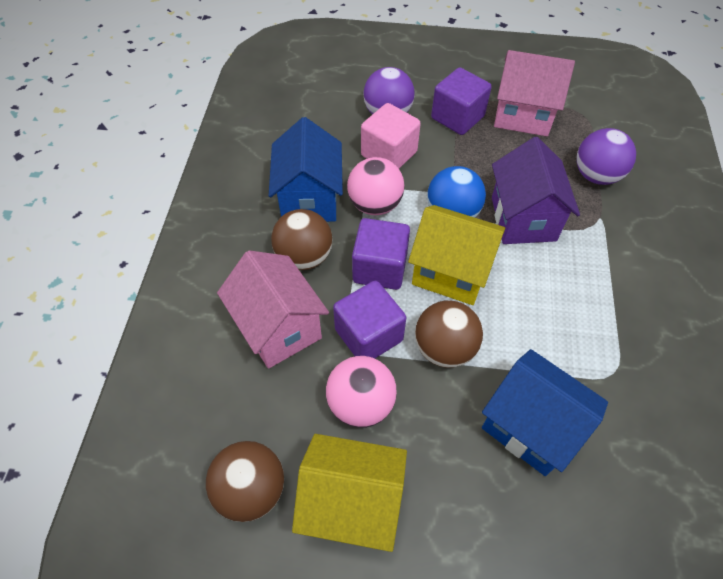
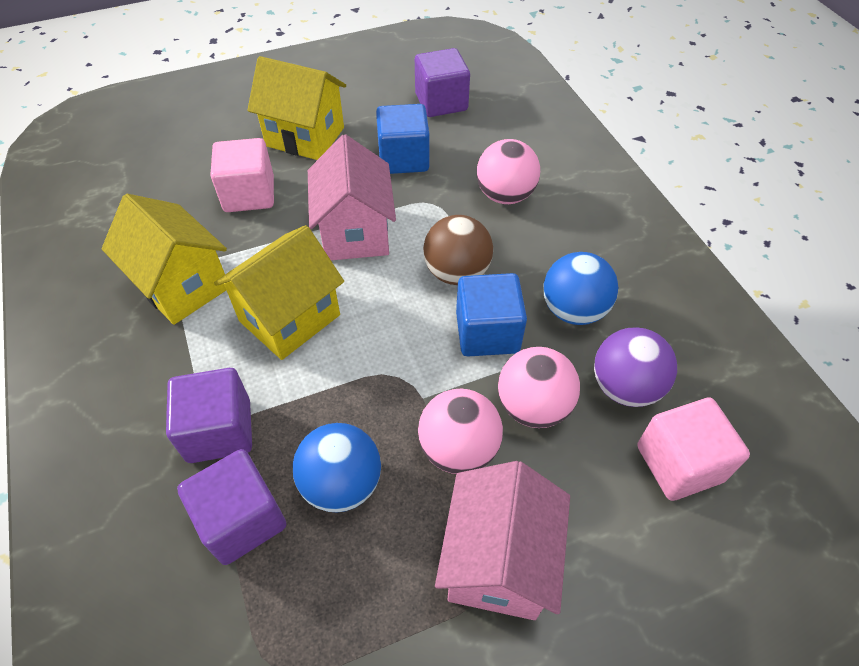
blue ball: 1 -> 2
blue cube: 0 -> 2
blue house: 2 -> 0
brown ball: 3 -> 1
pink ball: 2 -> 3
pink cube: 1 -> 2
purple ball: 2 -> 1
purple house: 1 -> 0
yellow house: 2 -> 3

